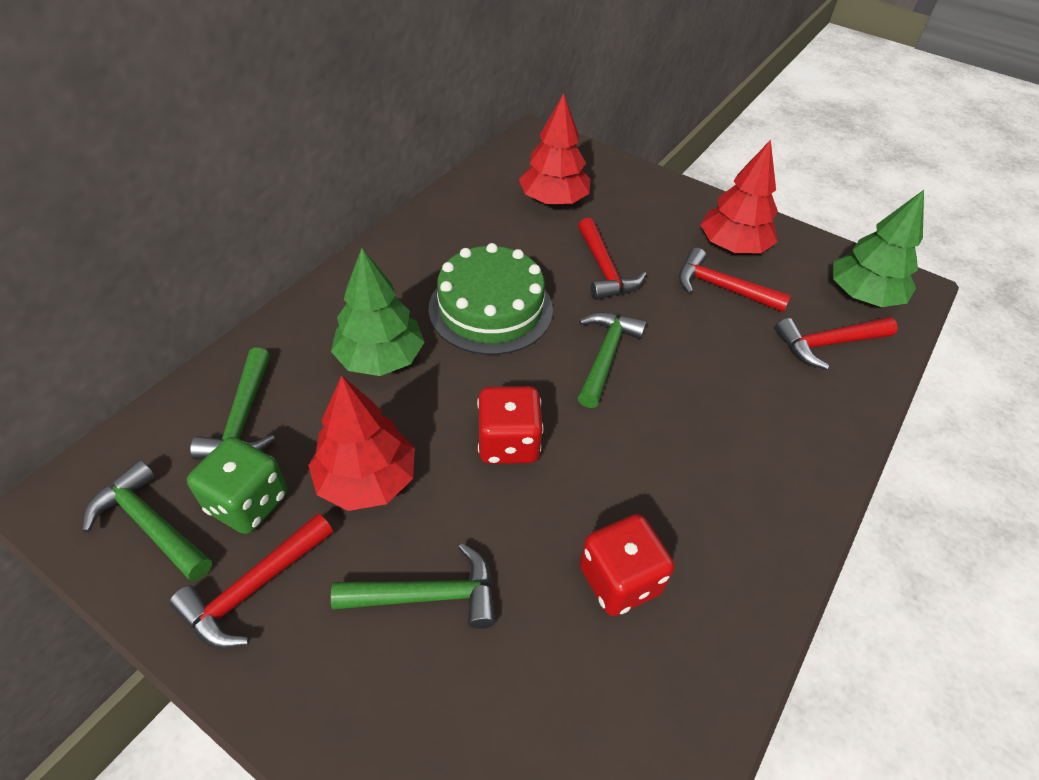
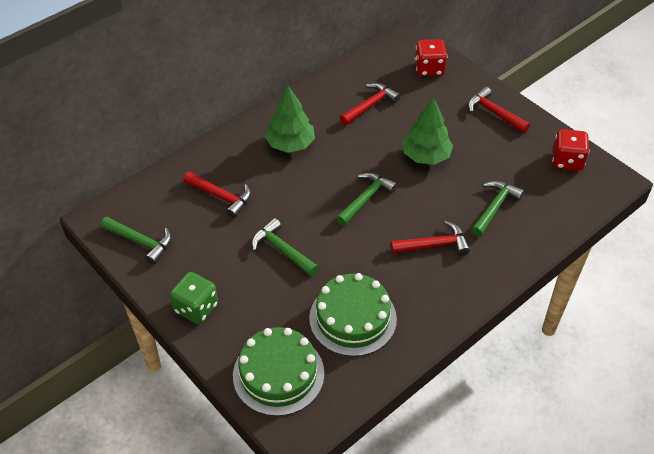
green cake: 1 -> 2
red tree: 3 -> 0

